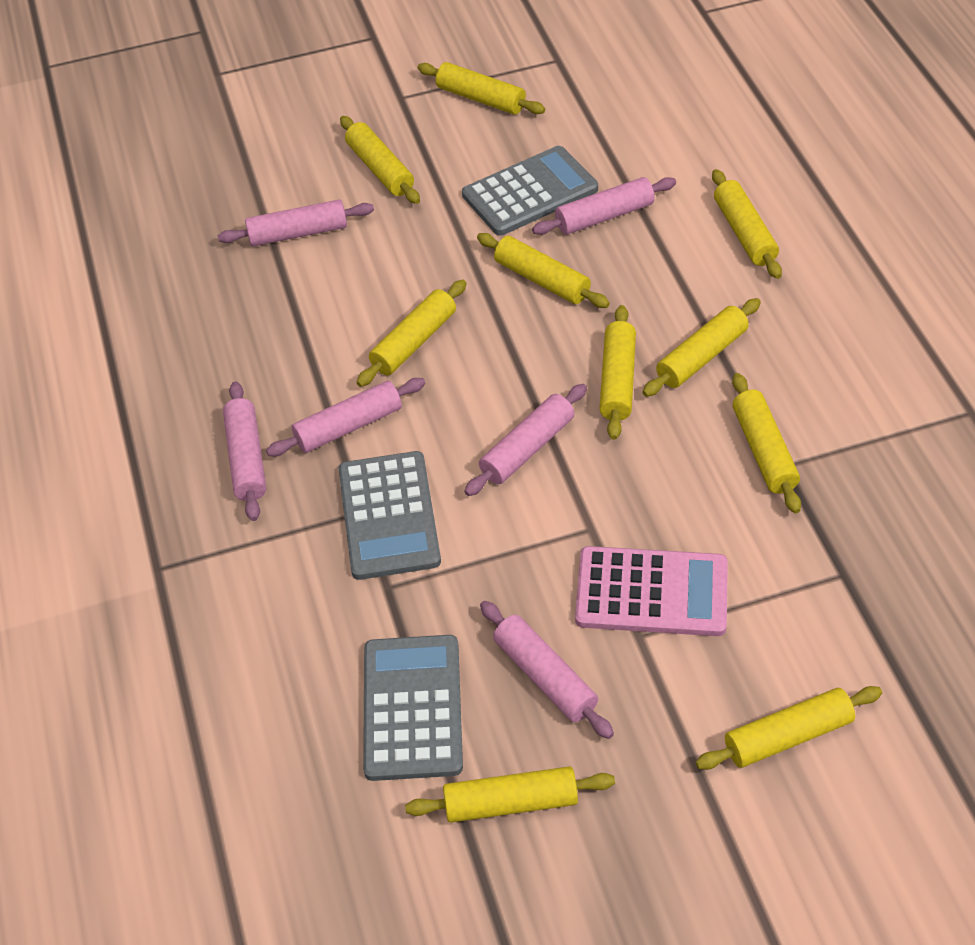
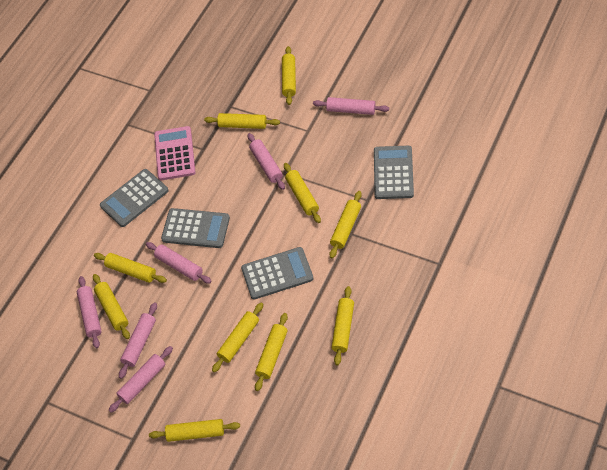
grey calculator: 3 -> 4

